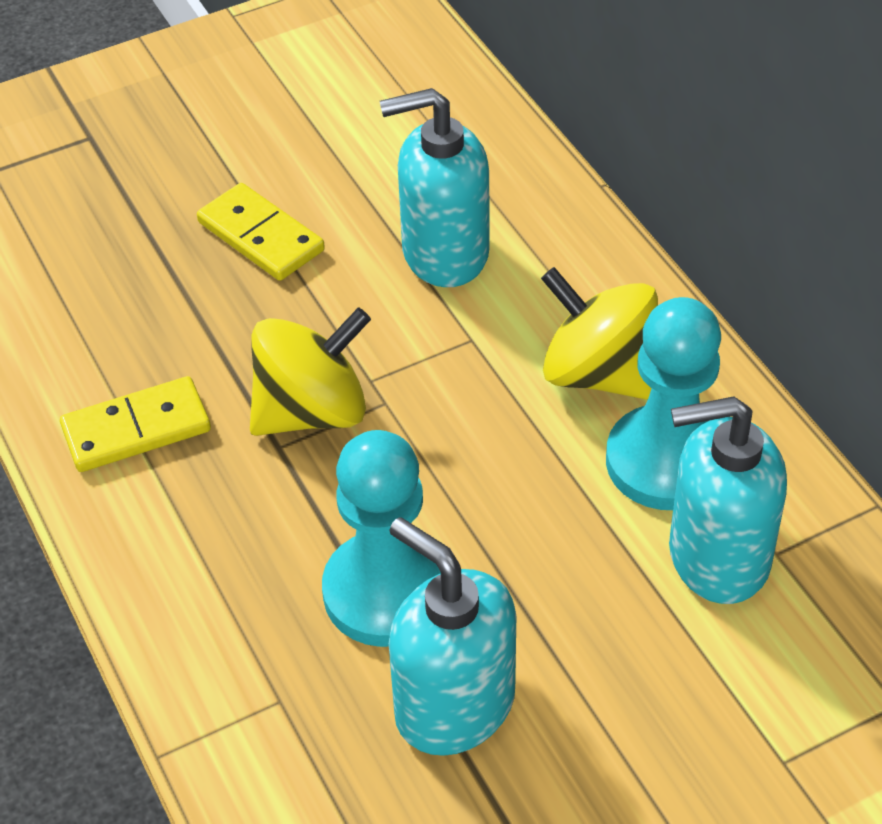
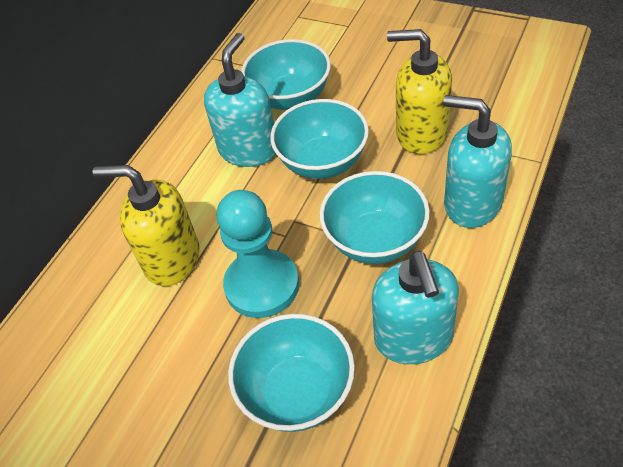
turquoise bowl: 0 -> 4
turquoise pawn: 2 -> 1
yellow domino: 2 -> 0
yellow soap dispenser: 0 -> 2
yellow spinning top: 2 -> 0

